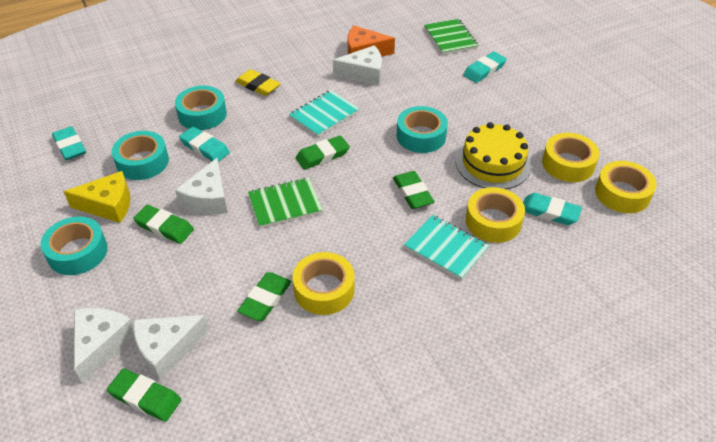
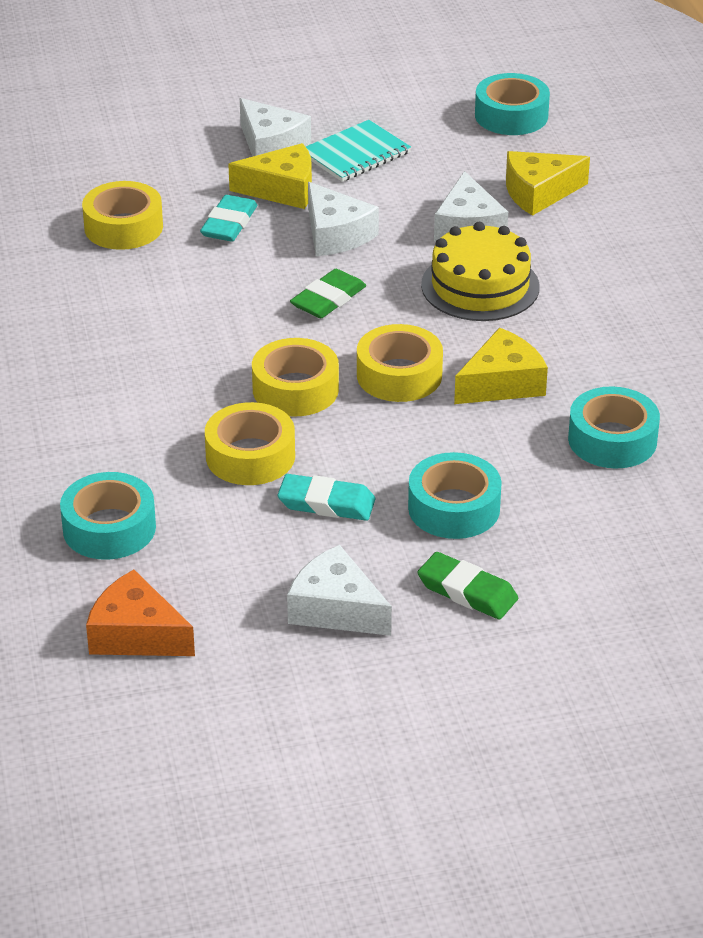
green eraser: 5 -> 2
green notebook: 2 -> 0
turquoise eraser: 4 -> 2
turquoise notebook: 2 -> 1
yellow cheese: 1 -> 3
yellow eraser: 1 -> 0

